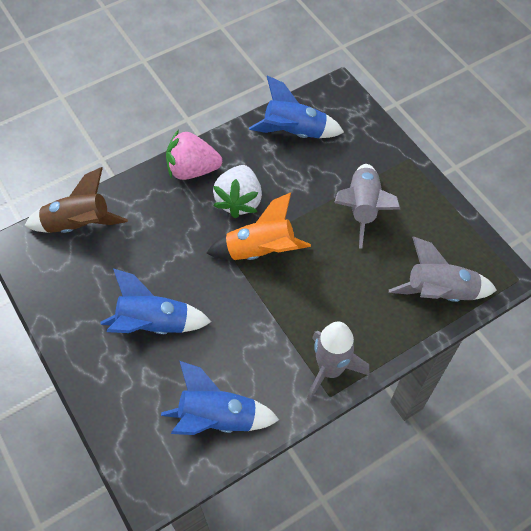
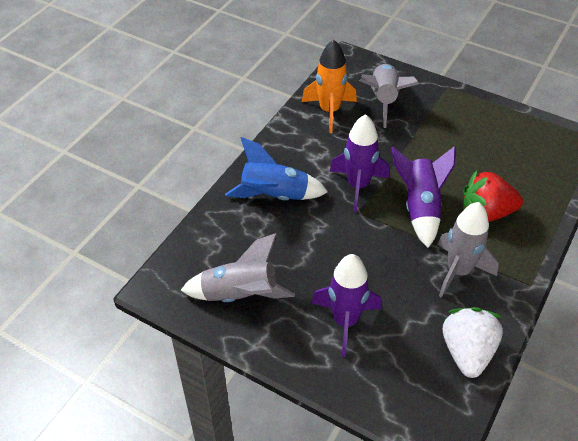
blue rocket: 3 -> 1
brown rocket: 1 -> 0
pink strawberry: 1 -> 0
purple rocket: 0 -> 3
red strawberry: 0 -> 1

